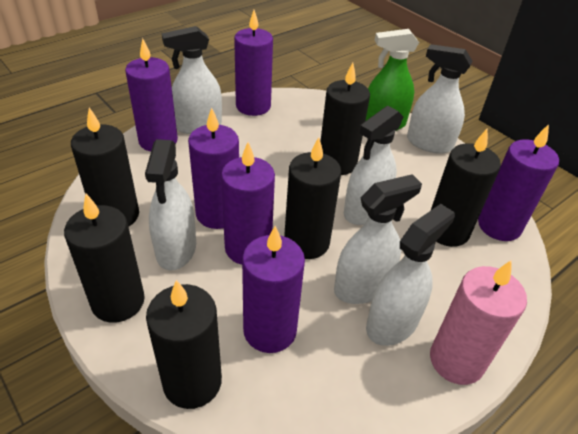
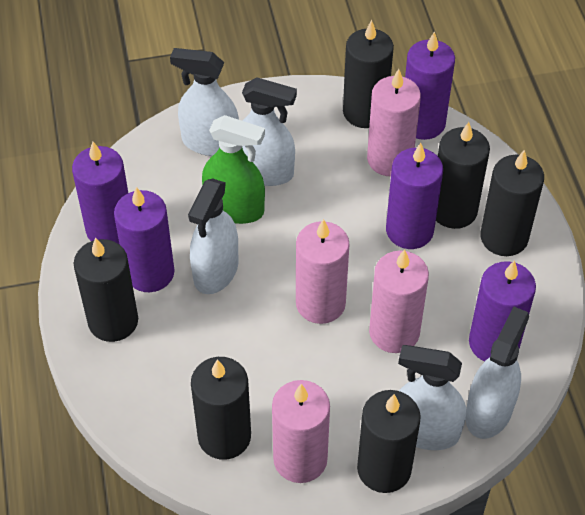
pink candle: 1 -> 4
purple candle: 6 -> 5
white spray bottle: 6 -> 5

